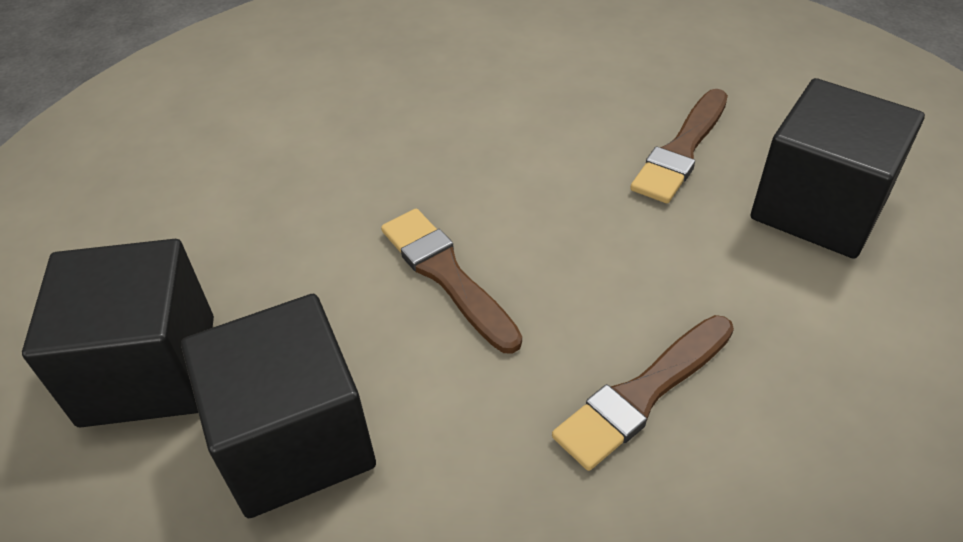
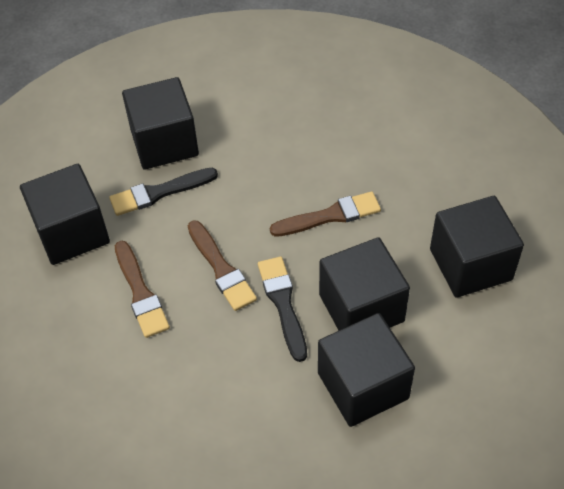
black brush: 0 -> 2
black cube: 3 -> 5

